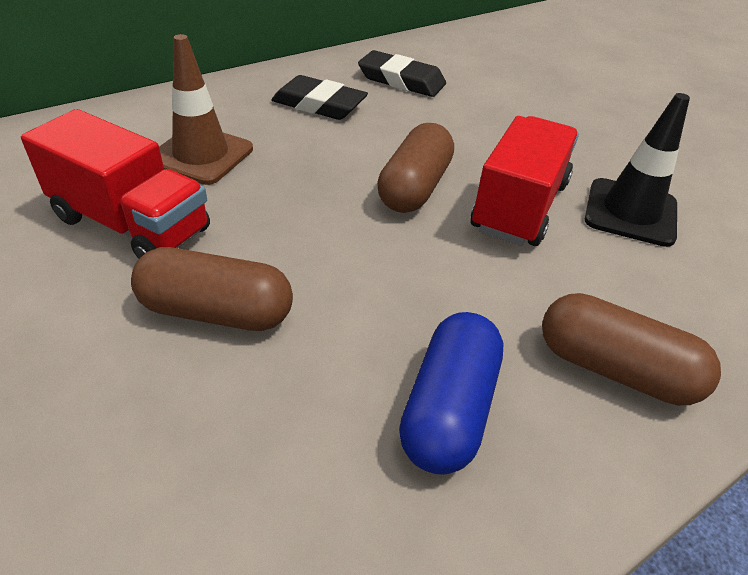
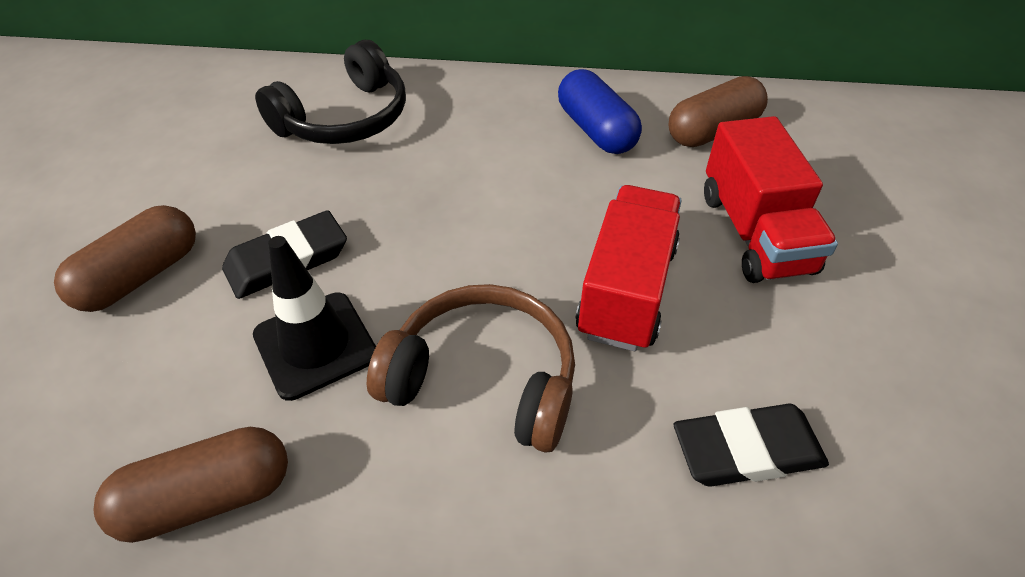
black headphones: 0 -> 1
brown headphones: 0 -> 1
brown traffic cone: 1 -> 0

